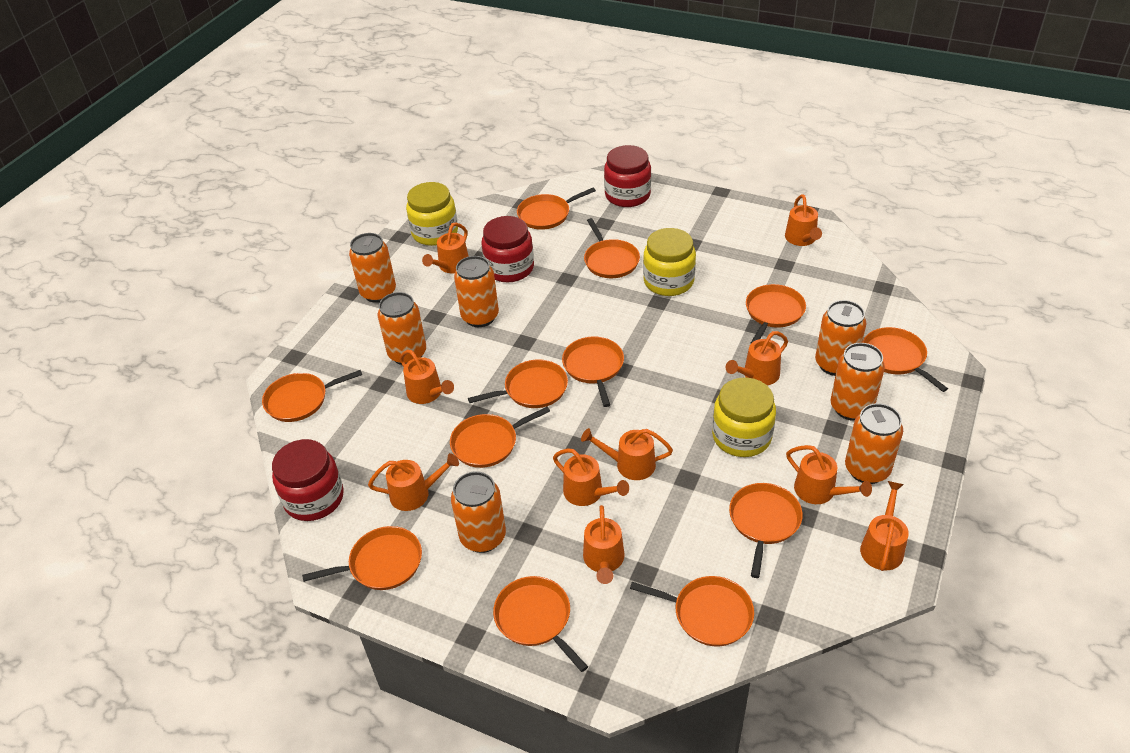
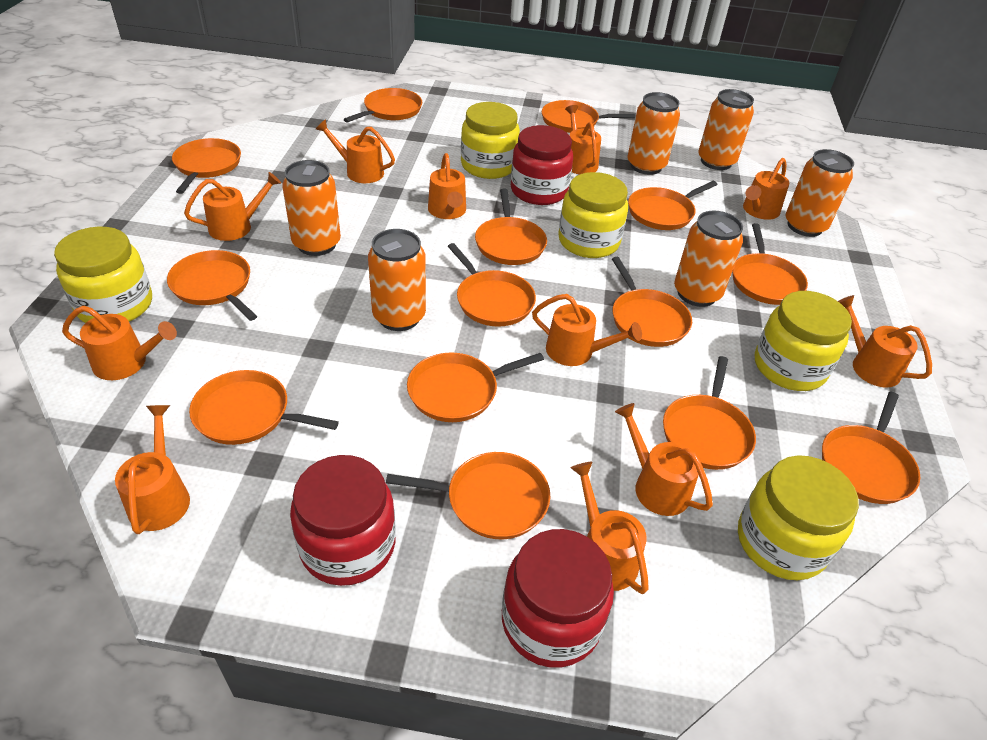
orange can: 7 -> 6
orange pan: 12 -> 14
orange watering can: 10 -> 11
yellow jar: 3 -> 5

